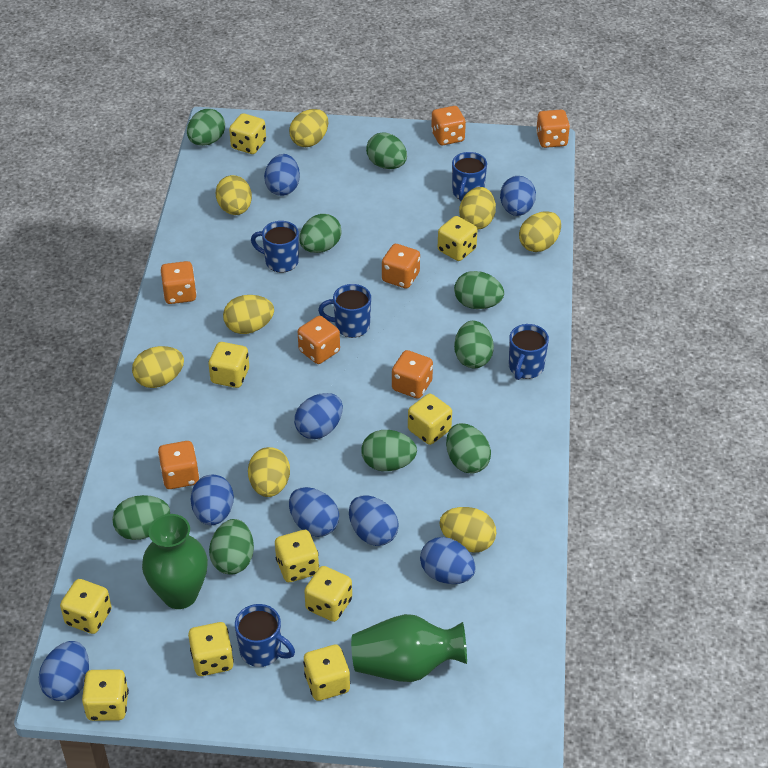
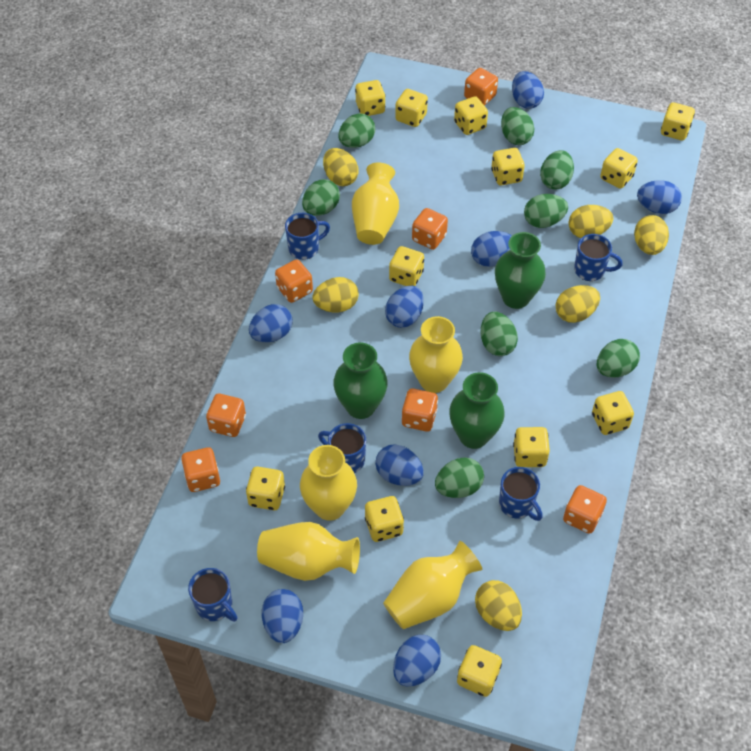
green egg: 9 -> 8
green vase: 2 -> 3
yellow dice: 10 -> 12
yellow egg: 8 -> 6
yellow vase: 0 -> 5

